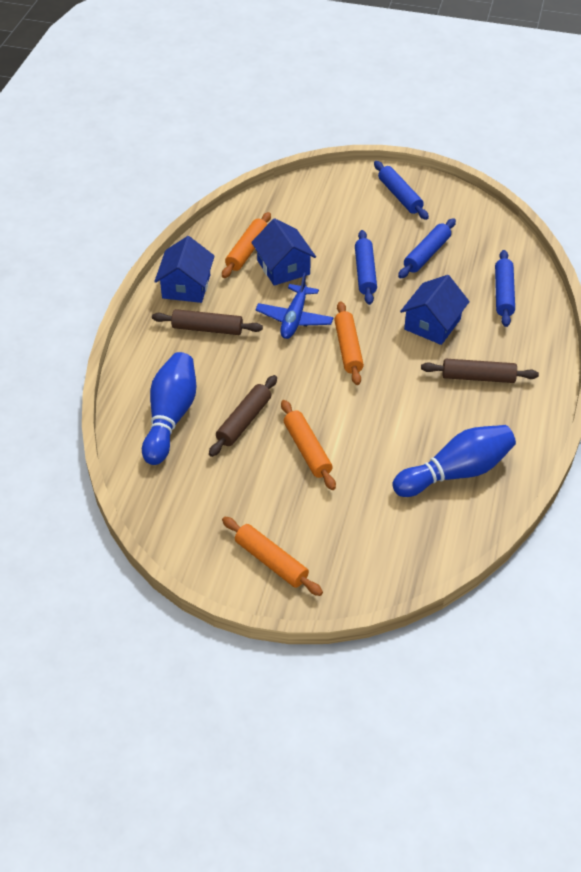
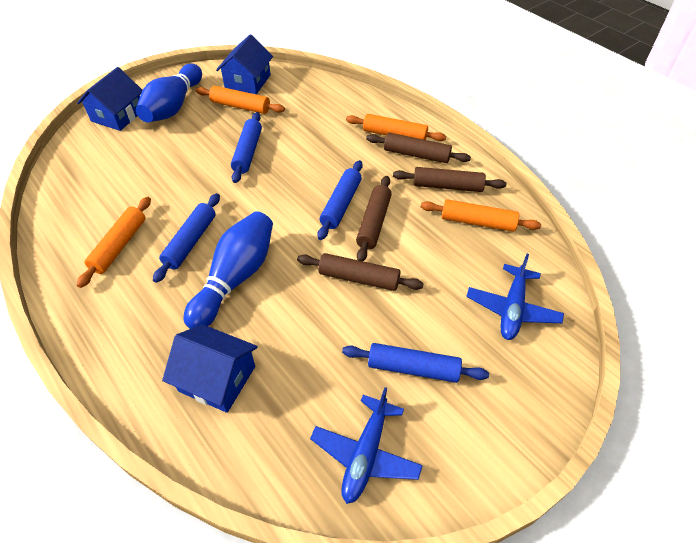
blue plane: 1 -> 2
brown rolling pin: 3 -> 4

